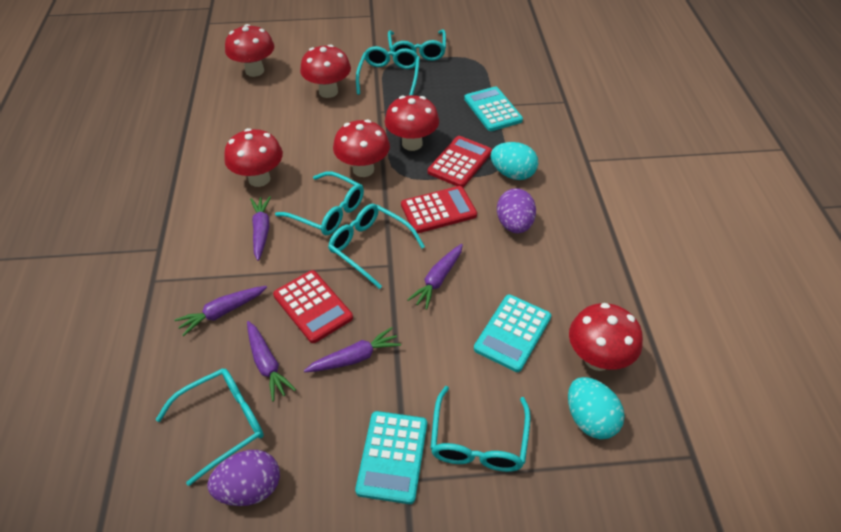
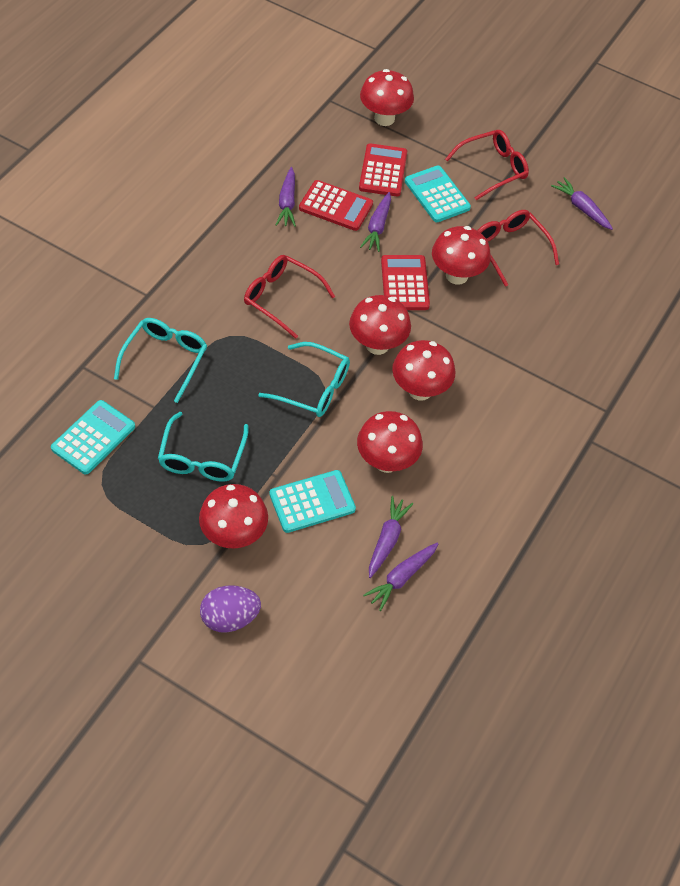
purple egg: 2 -> 1
red glasses: 0 -> 3
turquoise egg: 2 -> 0
turquoise glasses: 6 -> 3

